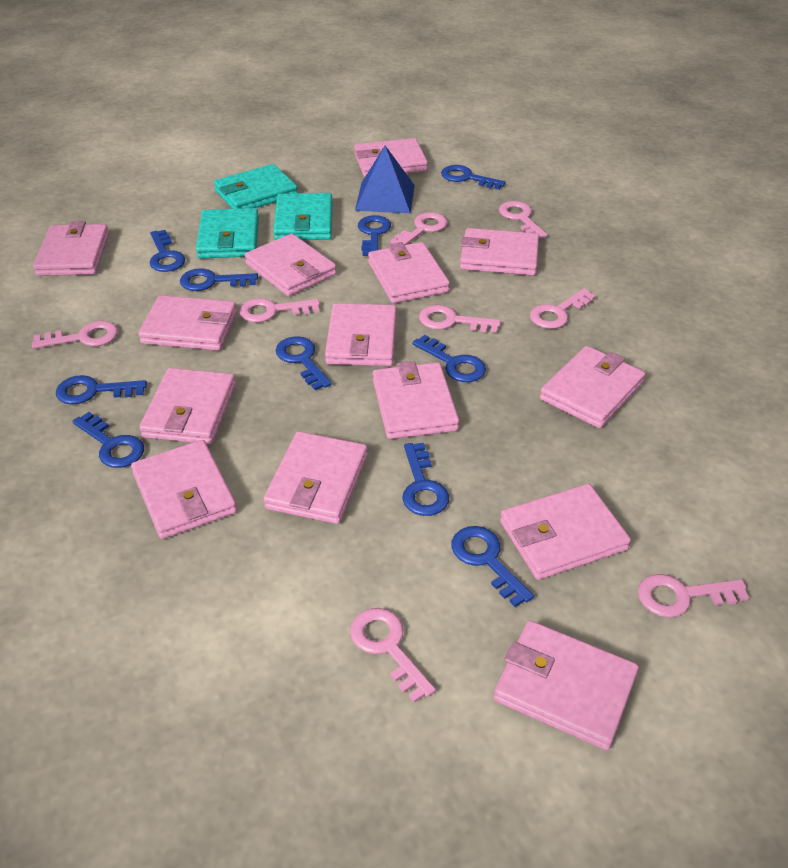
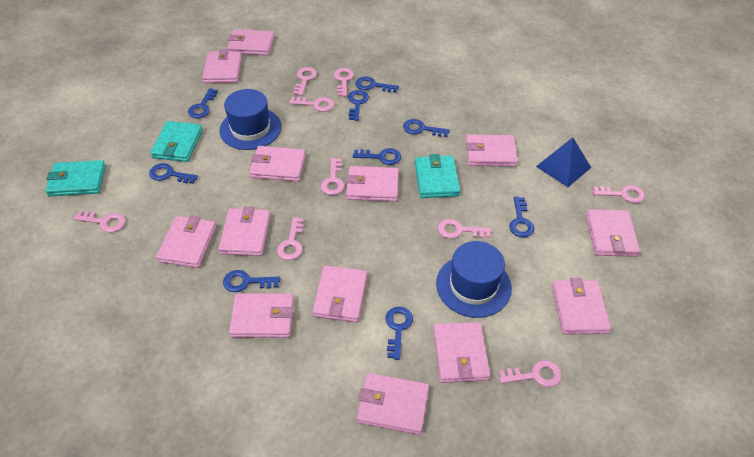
blue hat: 0 -> 2
blue key: 10 -> 9
pink key: 8 -> 9
pink wallet: 14 -> 13

